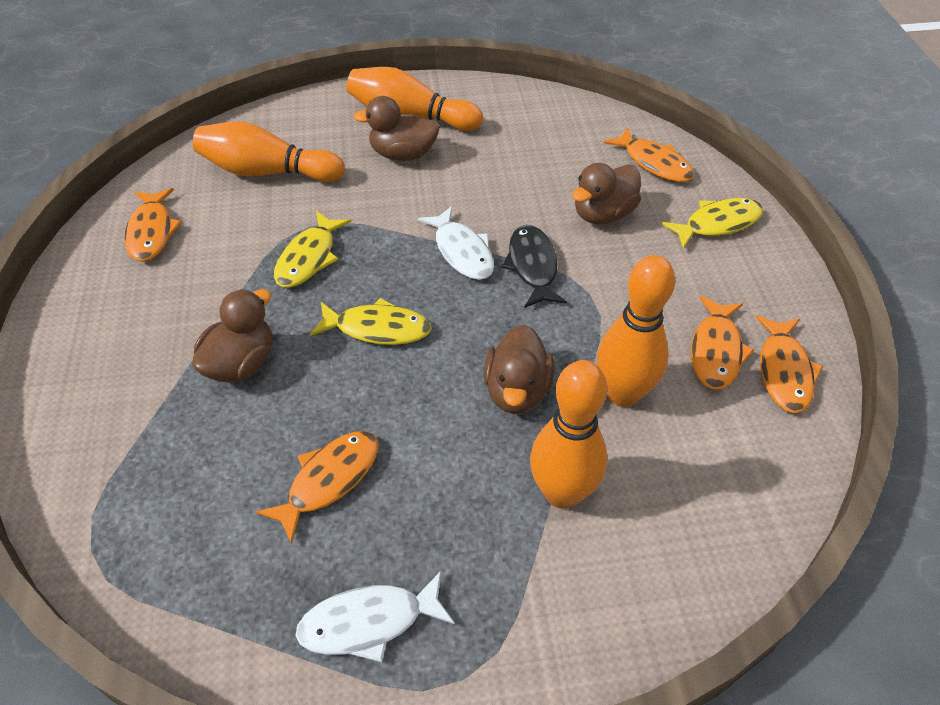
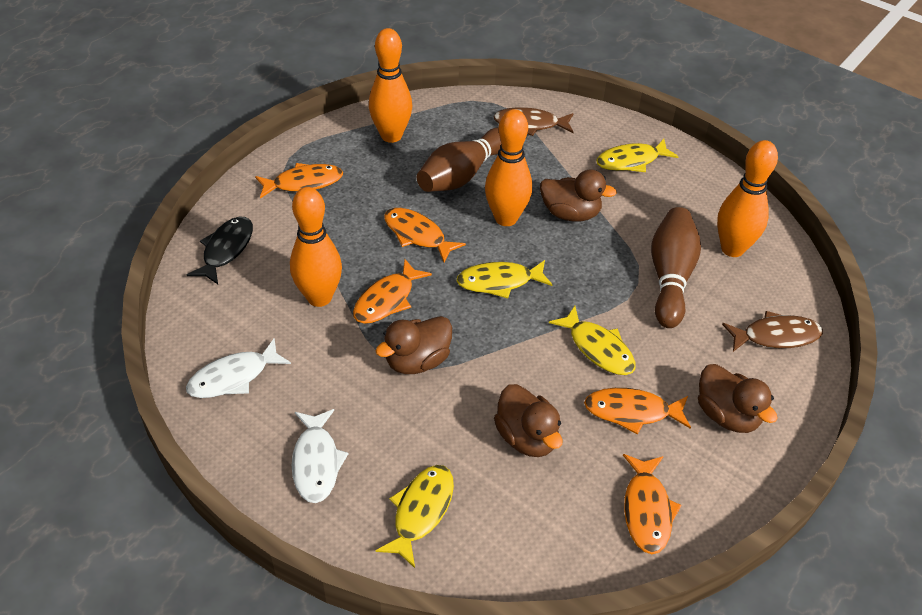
brown bowling pin: 0 -> 2
brown fish: 0 -> 2
yellow fish: 3 -> 4

